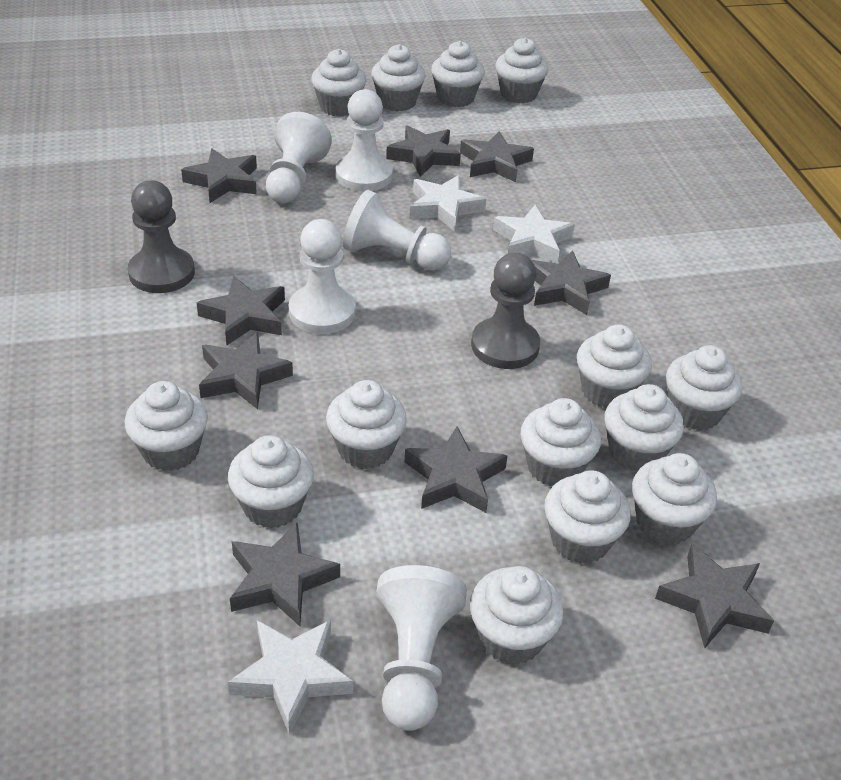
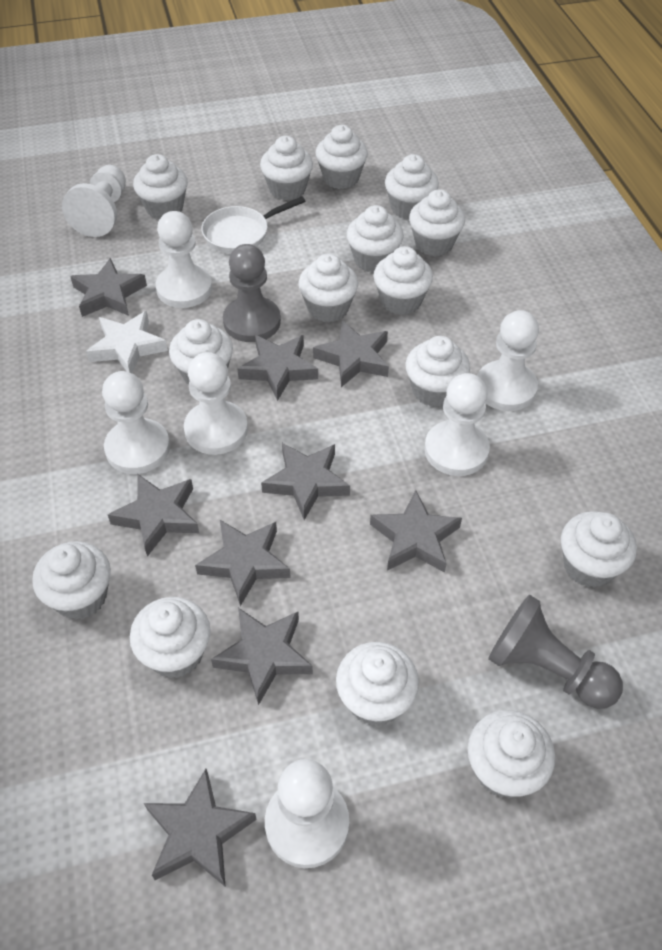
white cupcake: 14 -> 15
white pan: 0 -> 1
white pawn: 5 -> 7
white star: 3 -> 1

